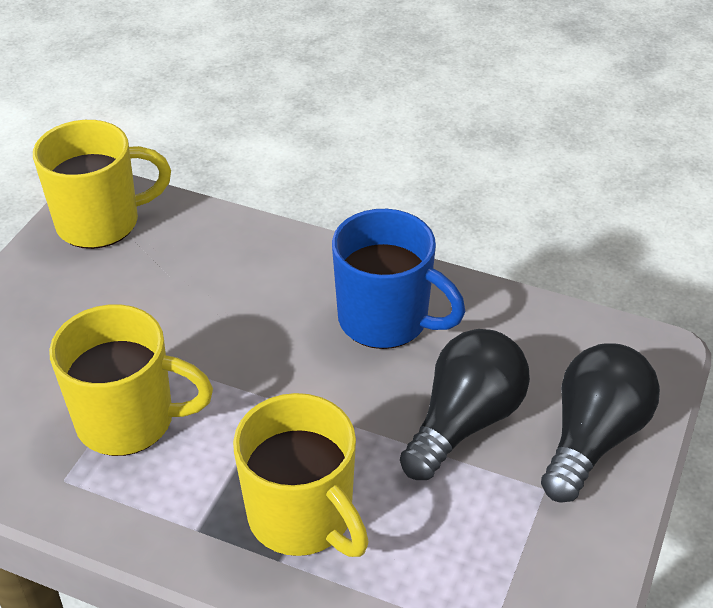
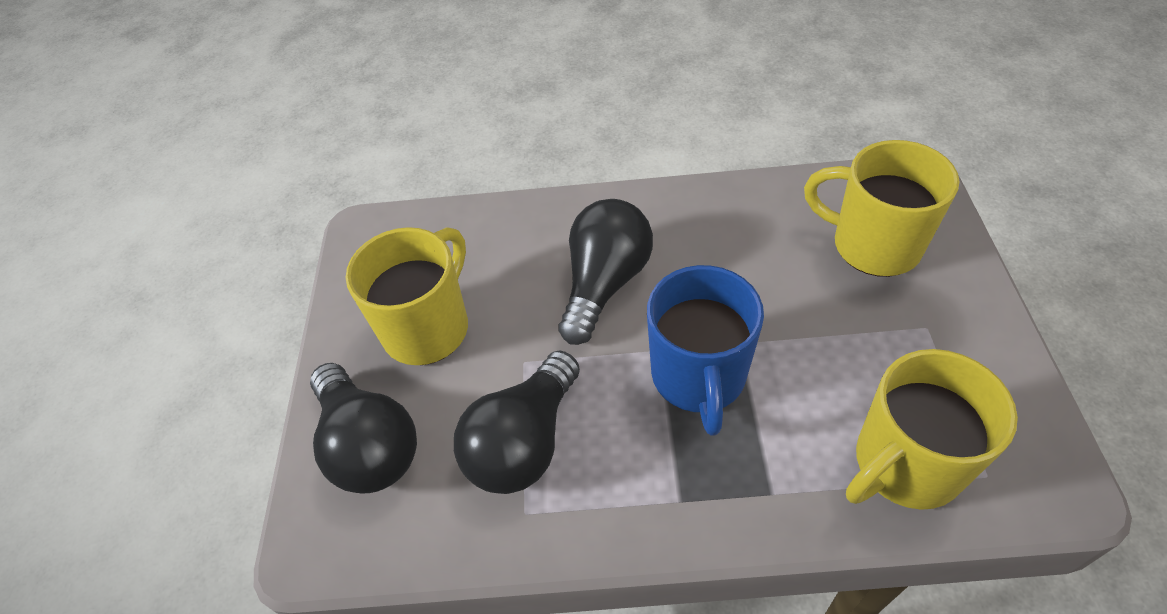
black light bulb: 2 -> 3

